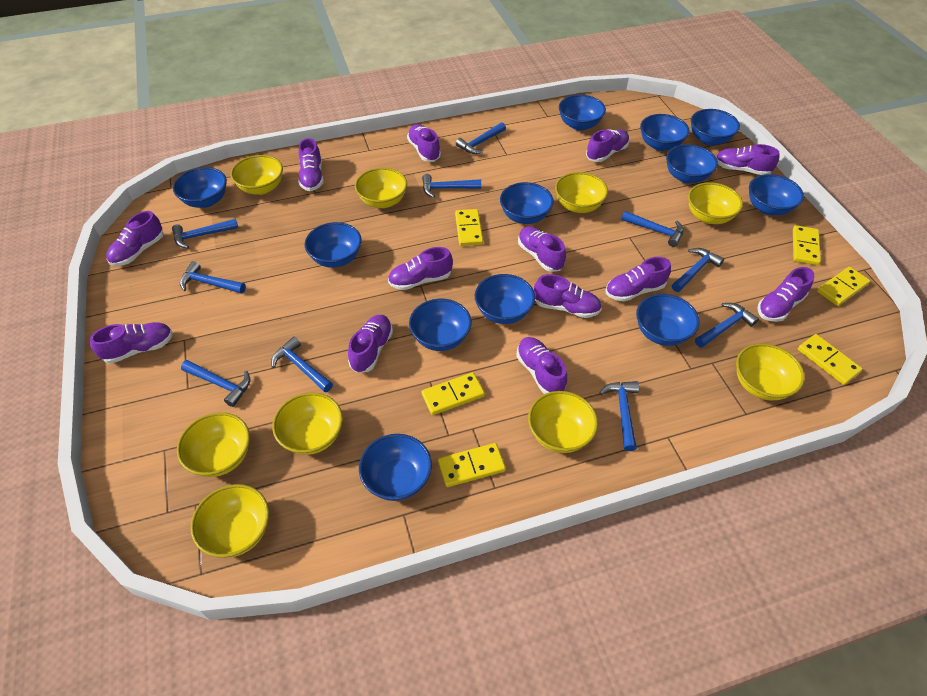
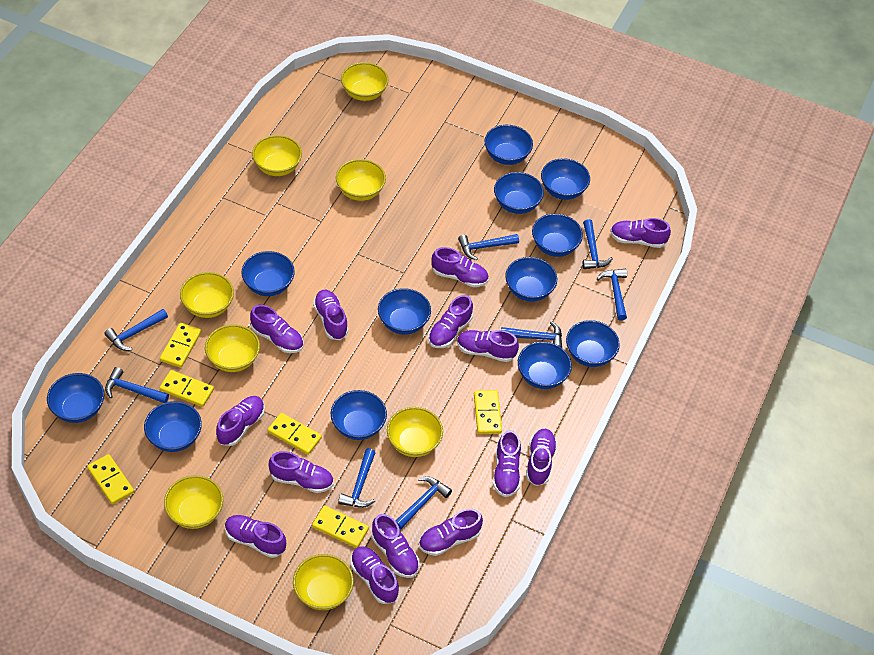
blue hammer: 10 -> 8
purple shoe: 13 -> 14
yellow bowl: 9 -> 8

